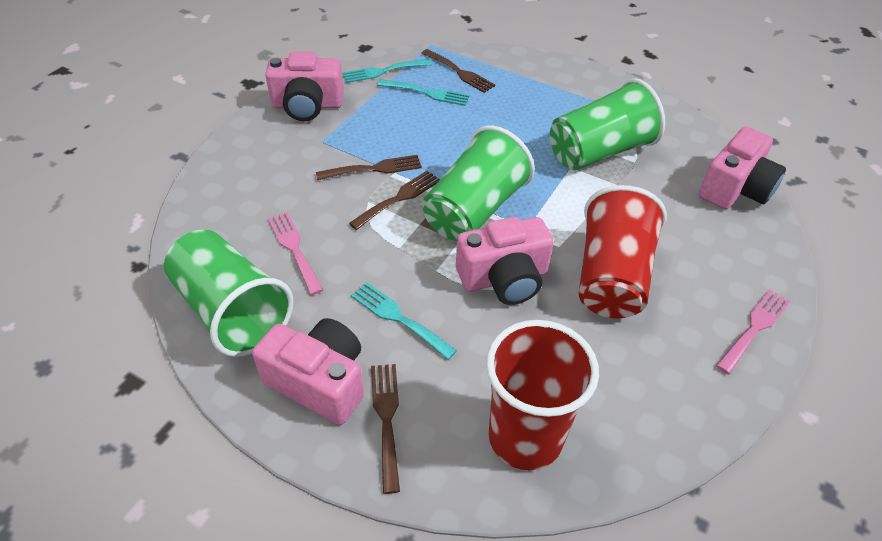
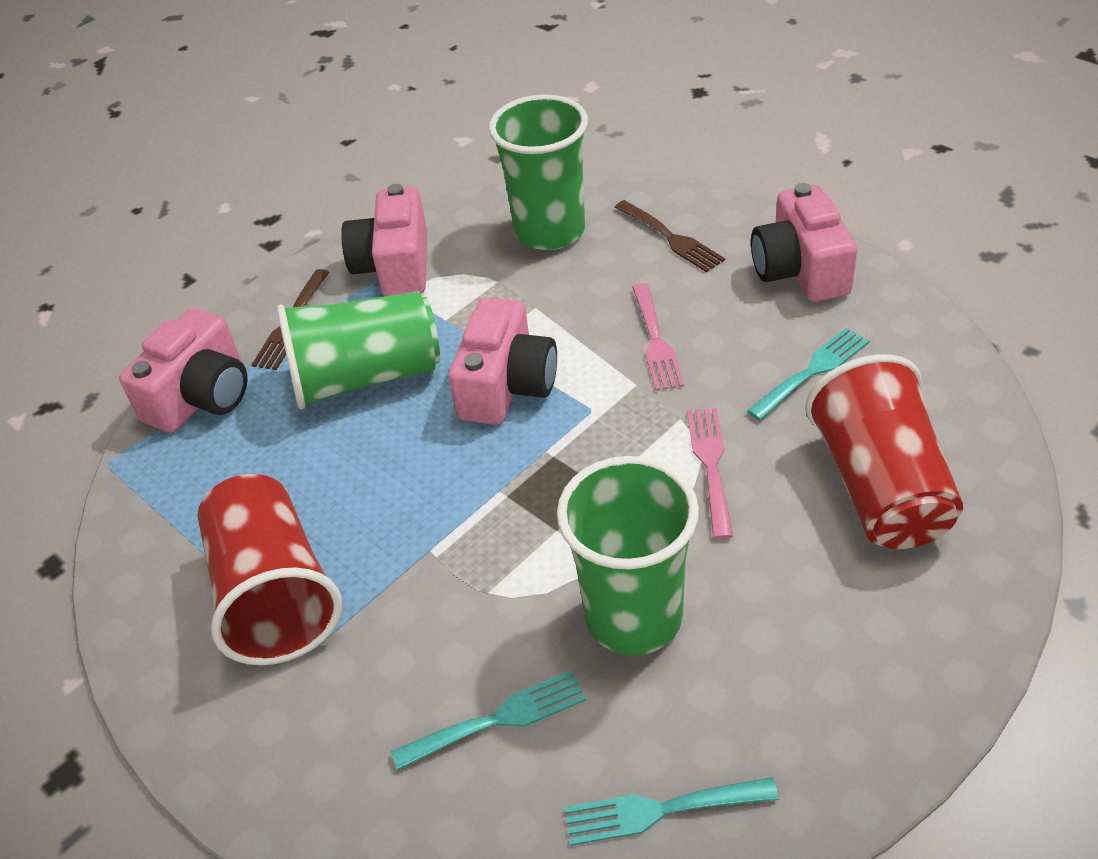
brown fork: 4 -> 2

